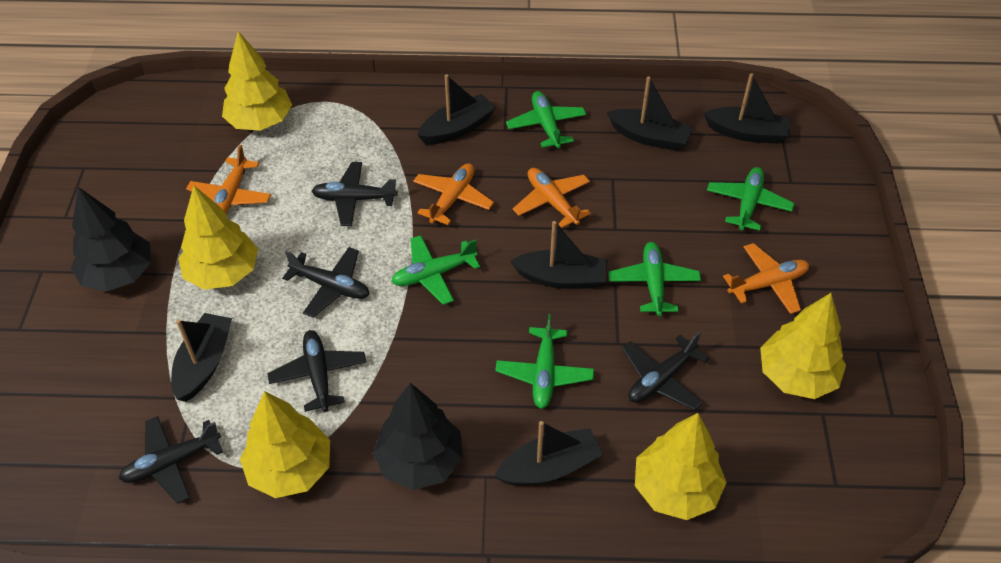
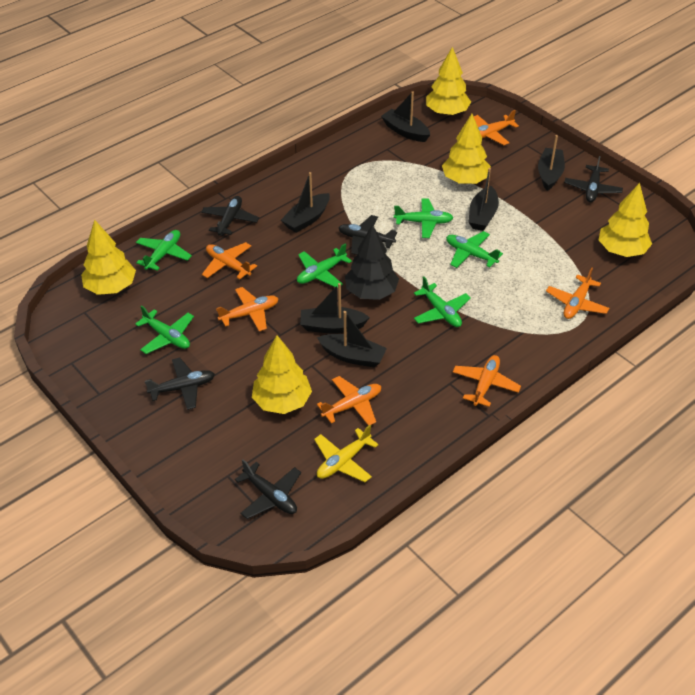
black tree: 2 -> 1
green plane: 5 -> 6
orange plane: 4 -> 6
yellow plane: 0 -> 1

